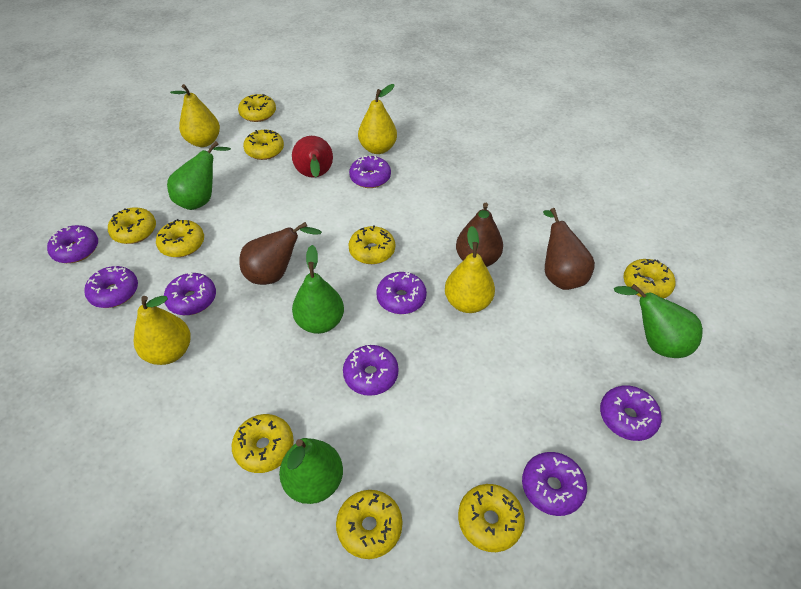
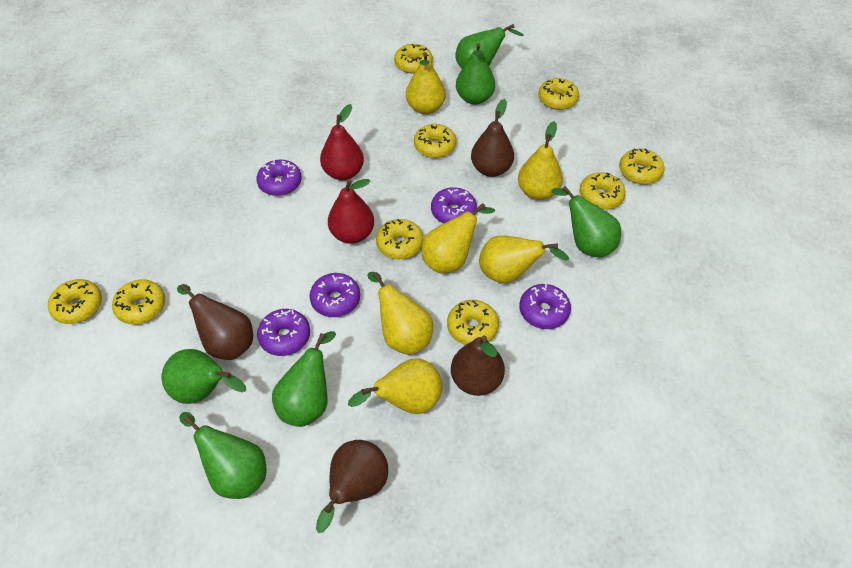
brown pear: 3 -> 4
green pear: 4 -> 6
purple donut: 8 -> 5
red pear: 1 -> 2
yellow pear: 4 -> 6

